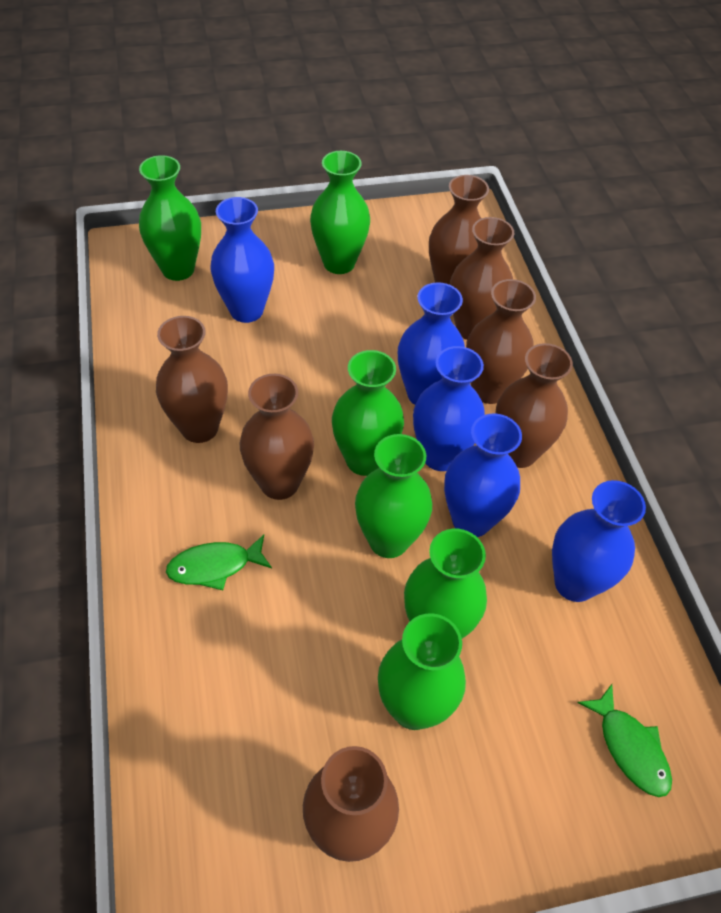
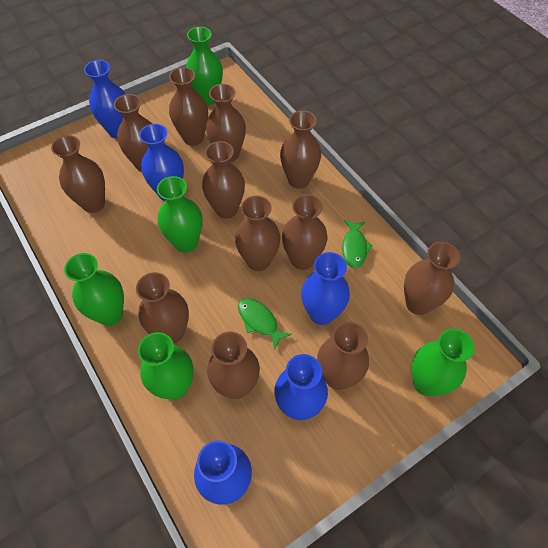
brown vase: 7 -> 12
green vase: 6 -> 5

